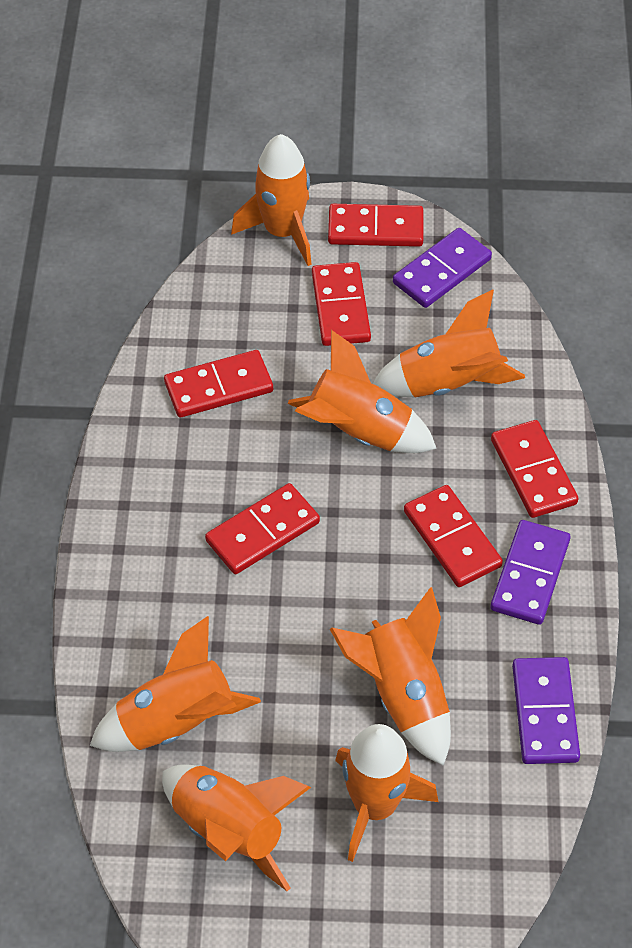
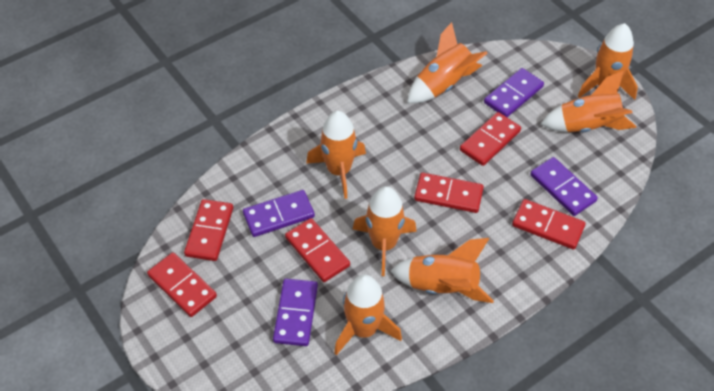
purple domino: 3 -> 4

